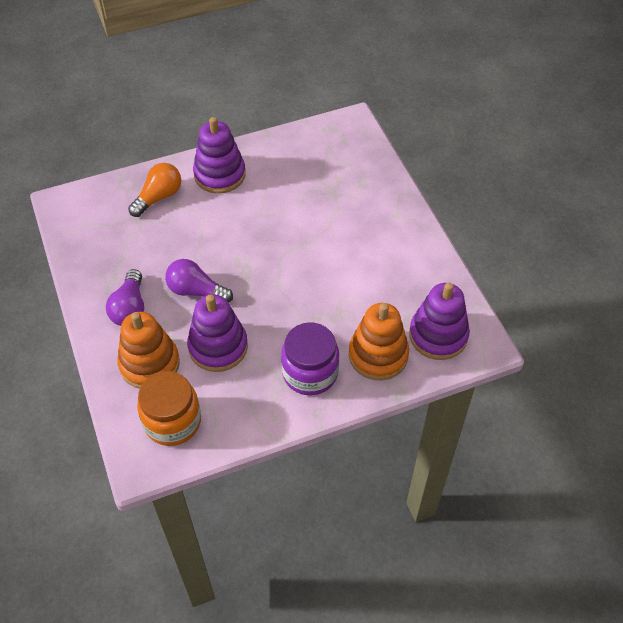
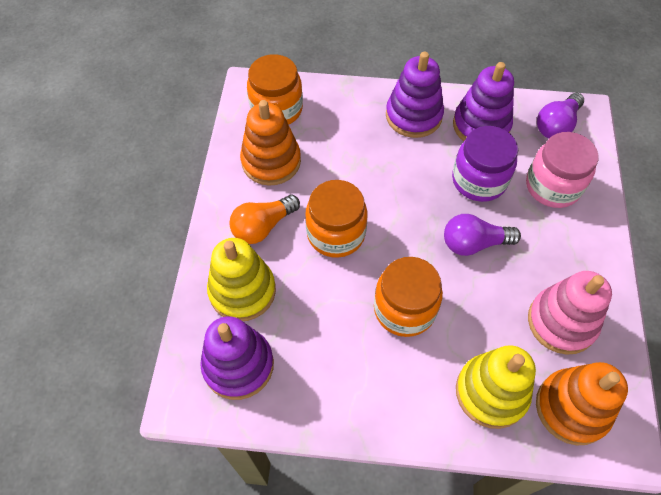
orange jar: 1 -> 3
pink jar: 0 -> 1
pink stacking toy: 0 -> 1
yellow stacking toy: 0 -> 2

